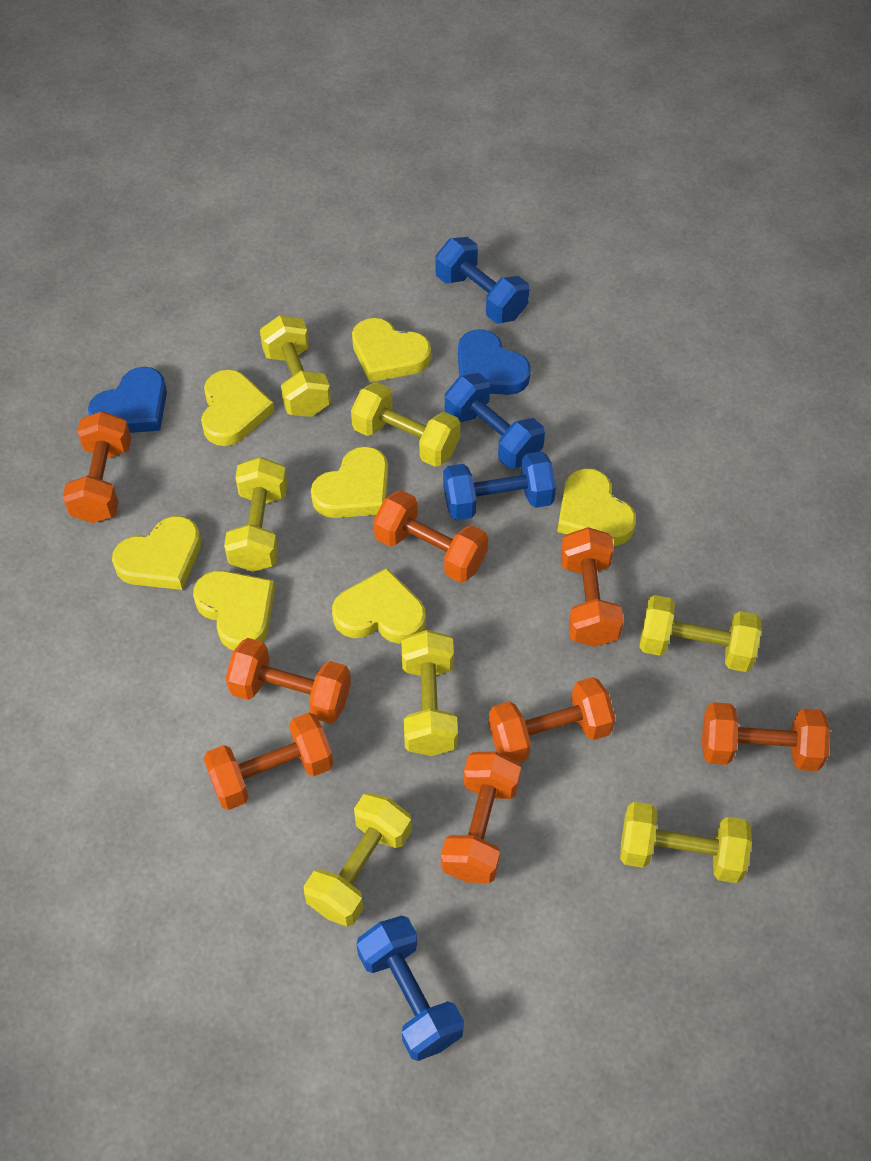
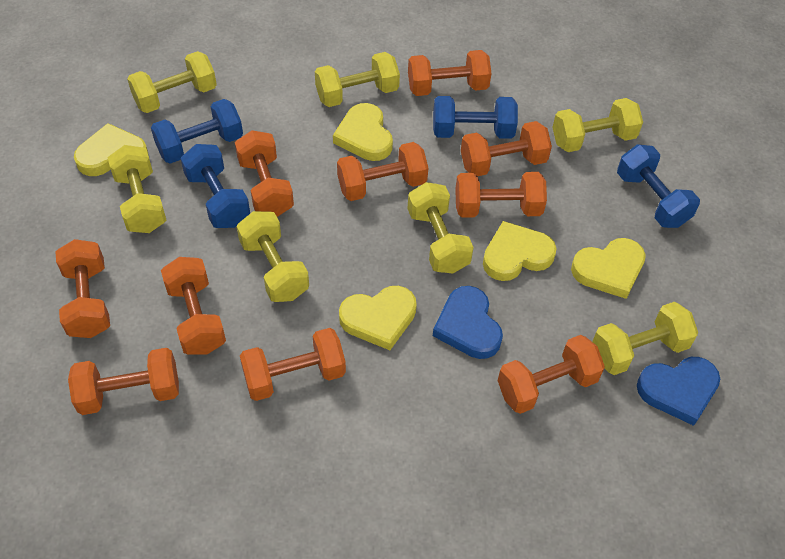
orange dumbbell: 8 -> 10
yellow heart: 7 -> 5

